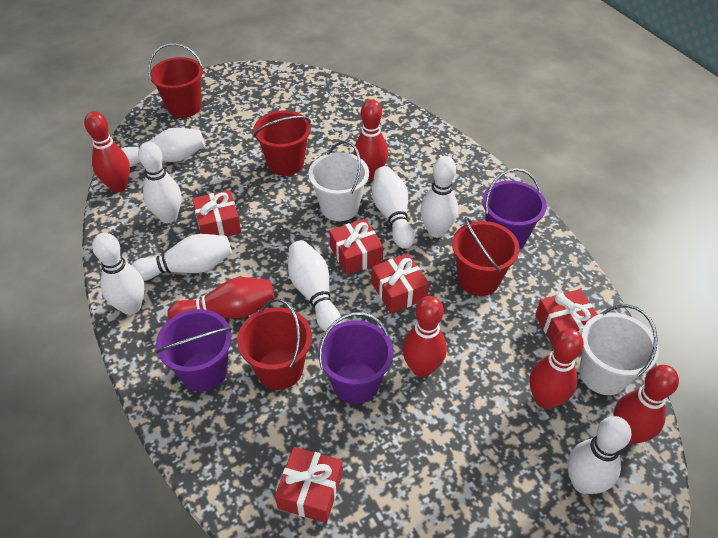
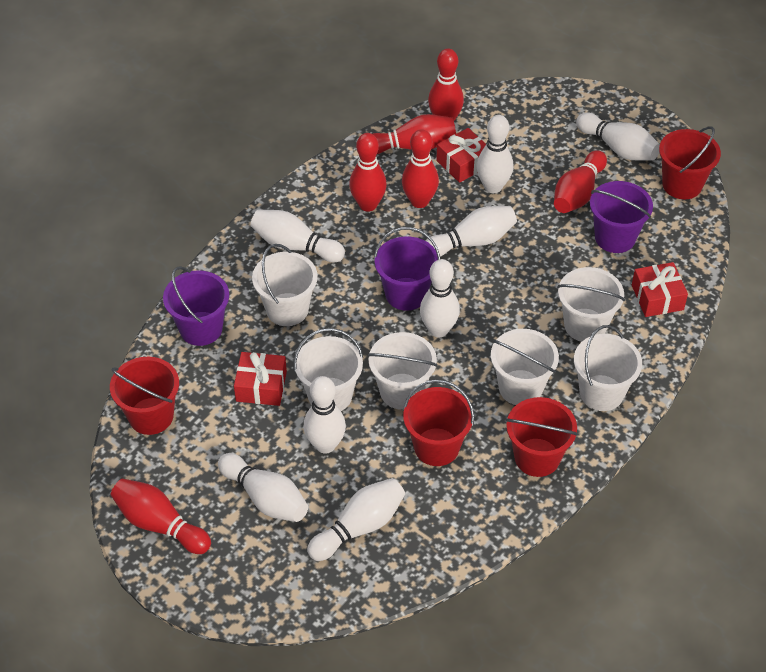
red gift: 5 -> 3
white bucket: 2 -> 6

